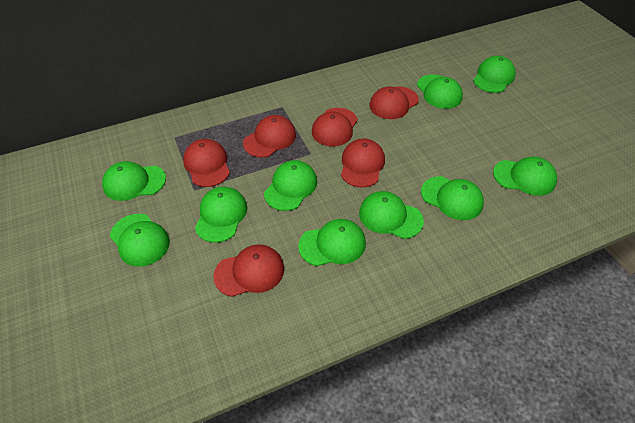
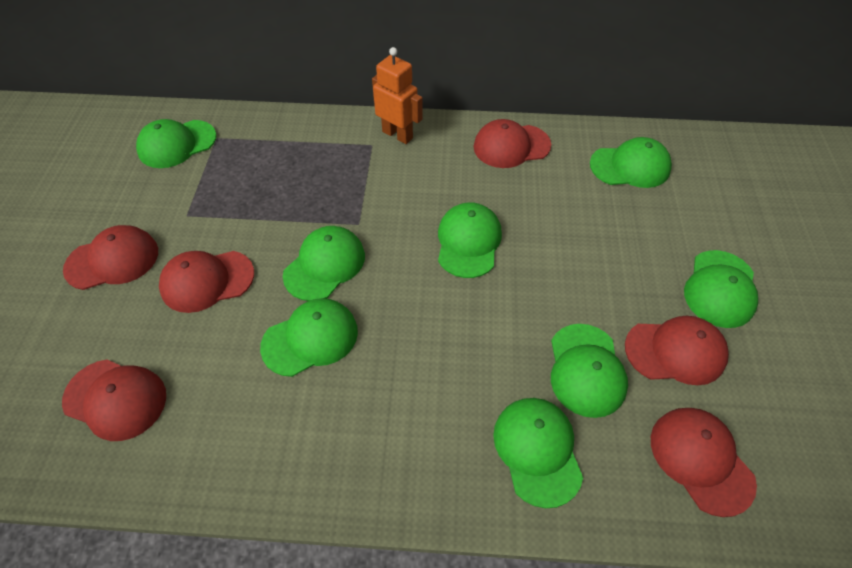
green cap: 10 -> 8
orange robot: 0 -> 1

